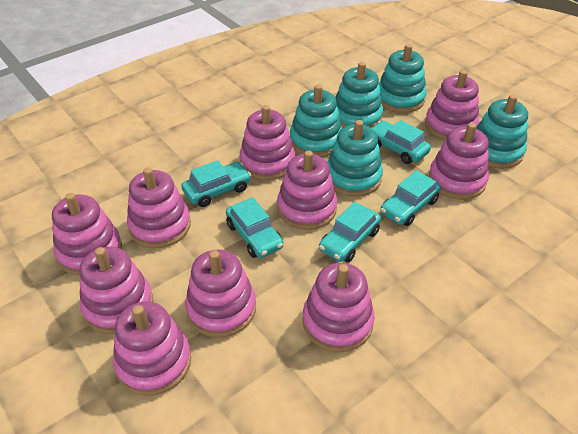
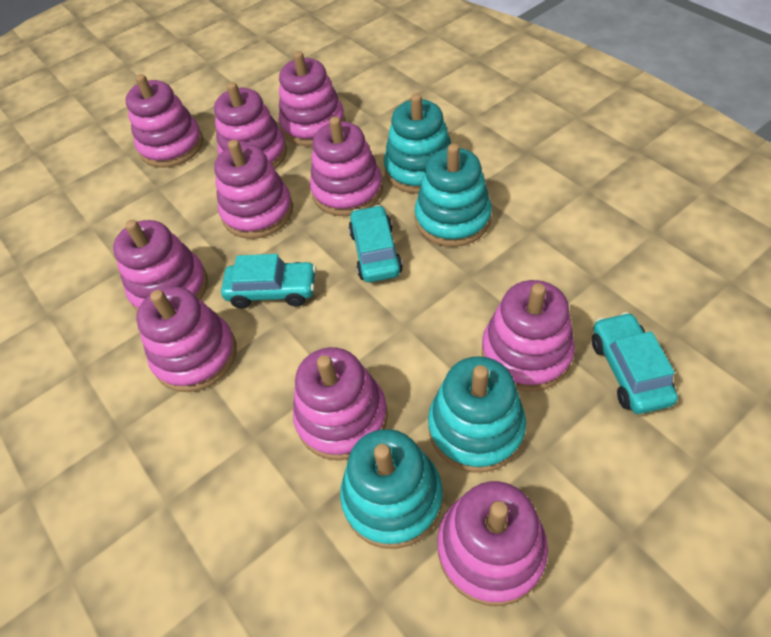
turquoise car: 5 -> 3
turquoise stacking toy: 5 -> 4

